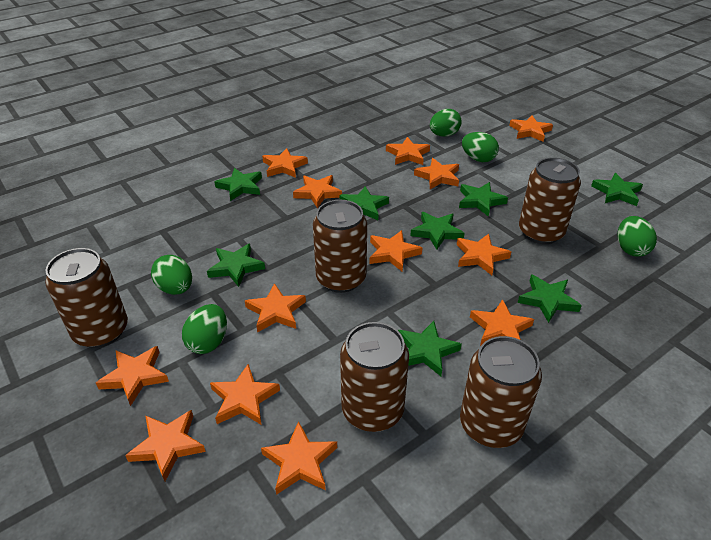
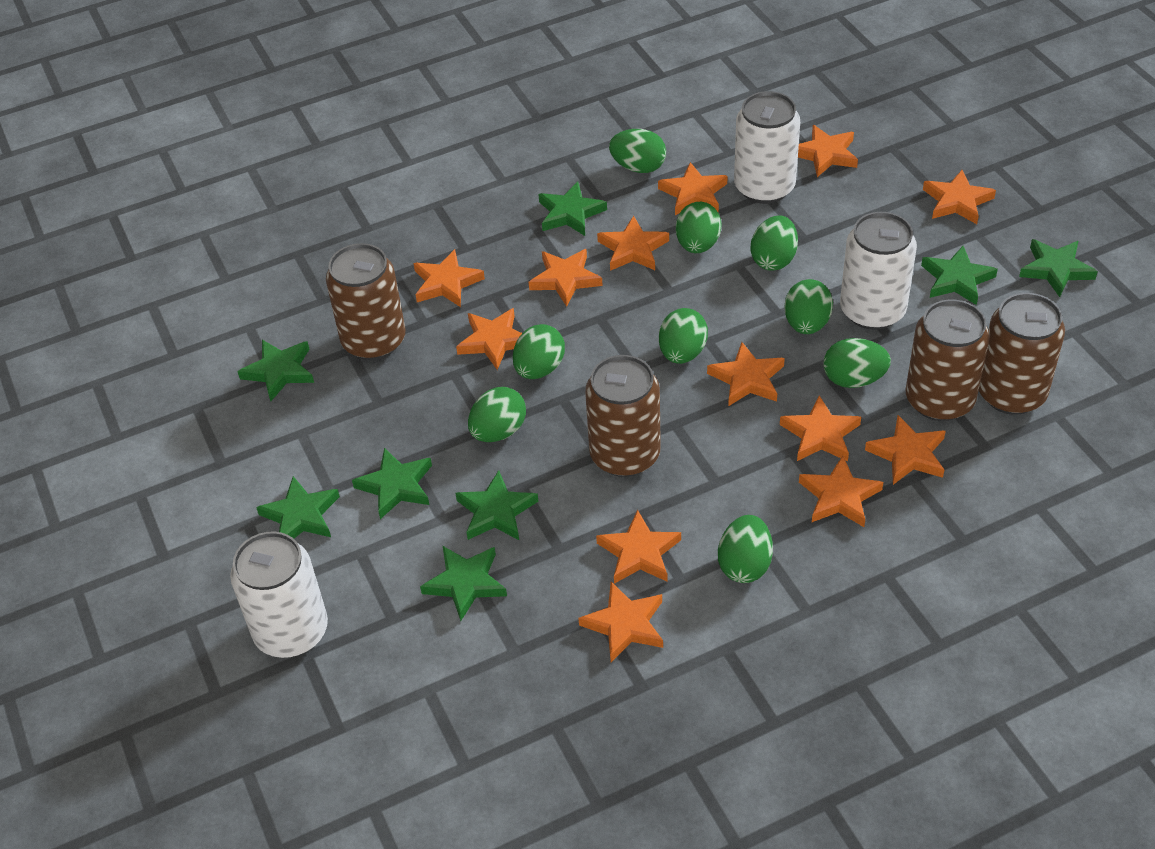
brown can: 5 -> 4
green egg: 5 -> 9
white can: 0 -> 3

